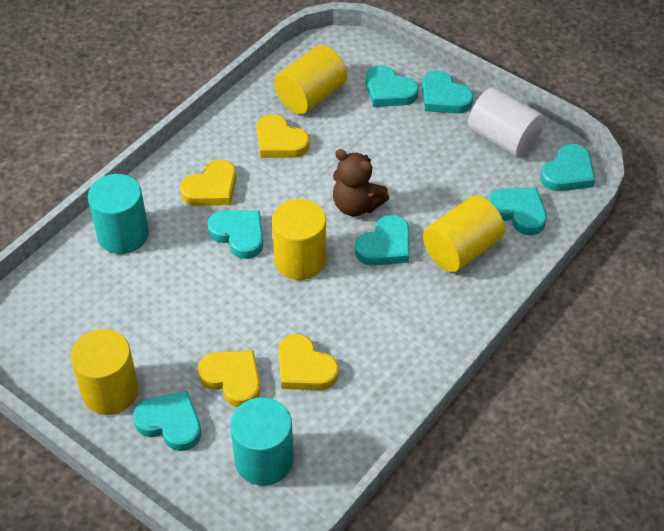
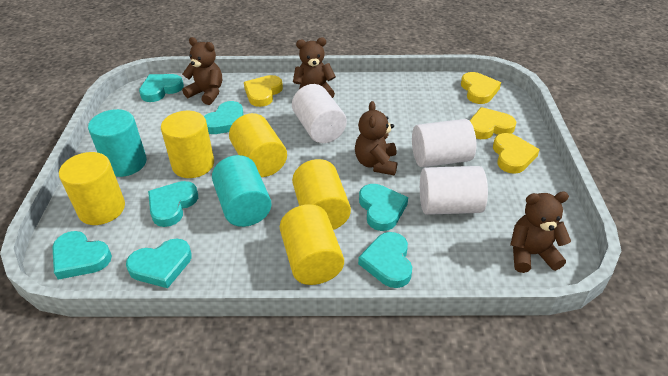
brown teddy bear: 1 -> 4
white cylinder: 1 -> 3
yellow cylinder: 4 -> 5

